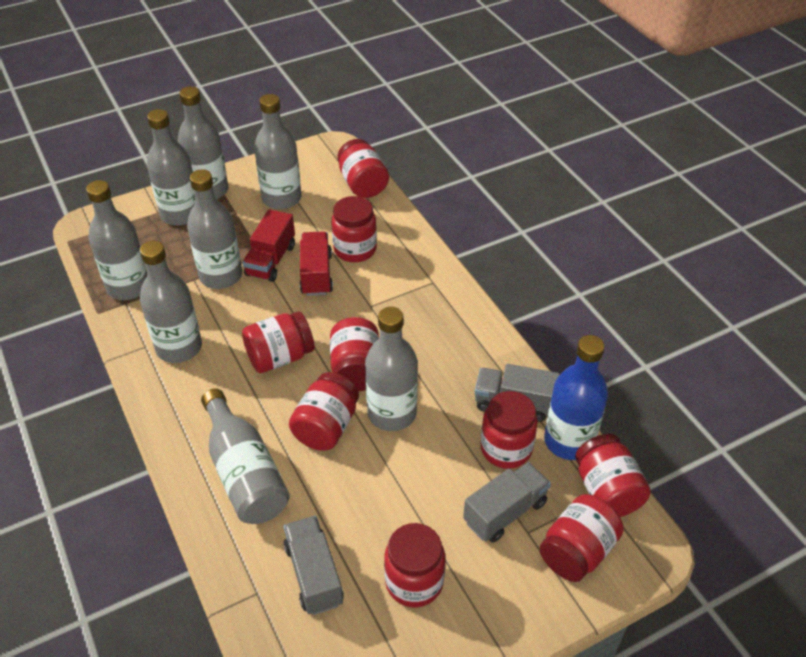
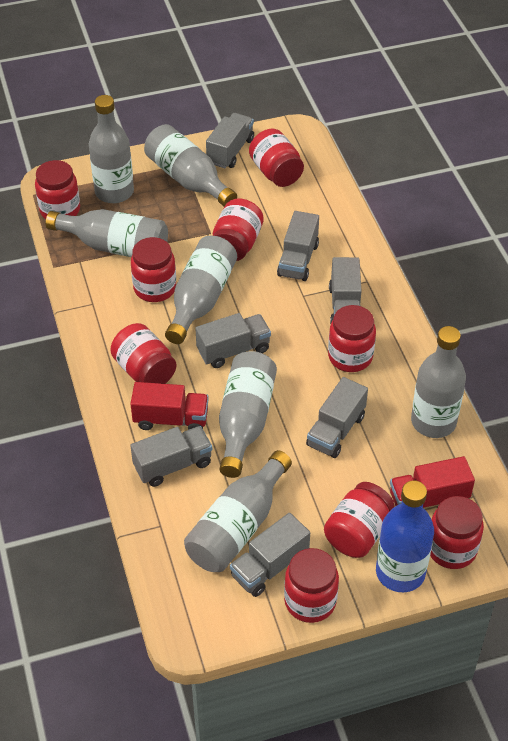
grey bottle: 8 -> 7
grey truck: 3 -> 7

